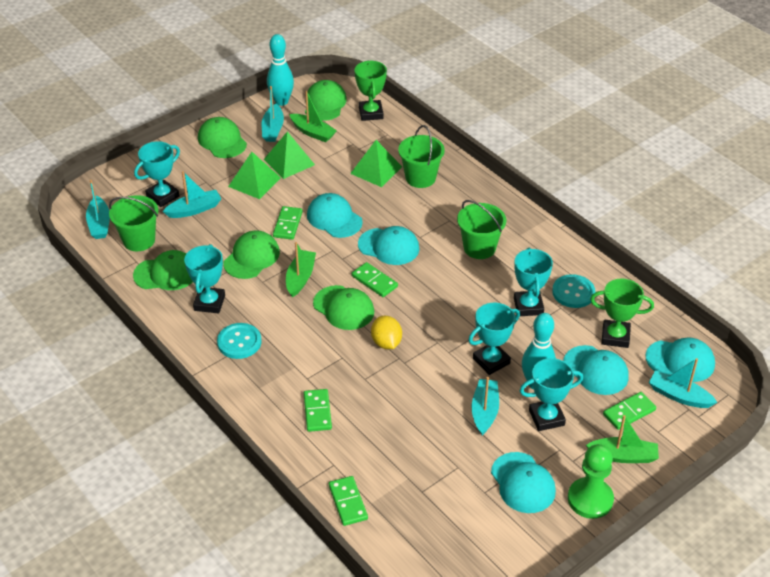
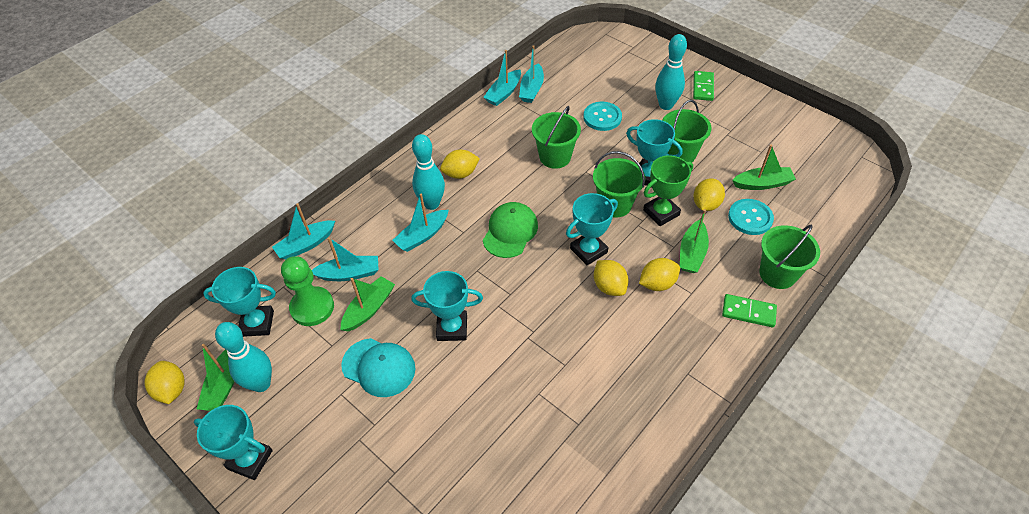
green boat: 3 -> 4
green bucket: 3 -> 4
green cap: 5 -> 1
green domino: 5 -> 2
green pyramid: 3 -> 0
green trophy: 2 -> 1
turquoise bowling pin: 2 -> 3
turquoise cap: 5 -> 1
yellow lemon: 1 -> 5

